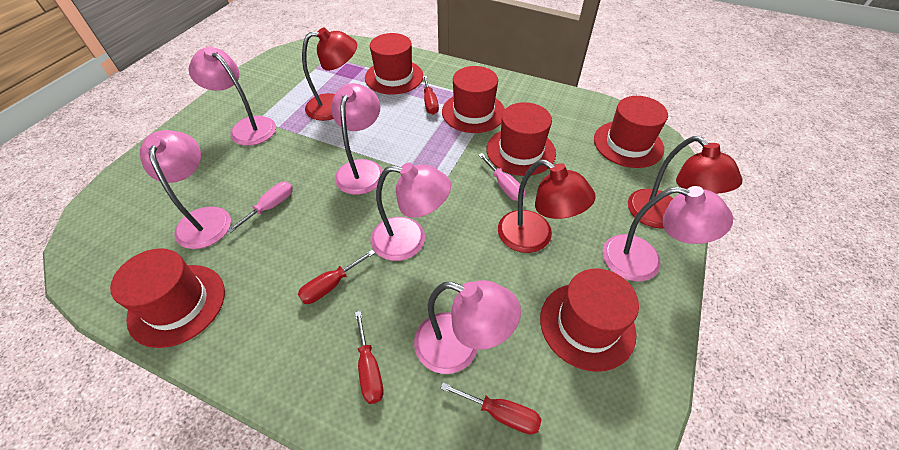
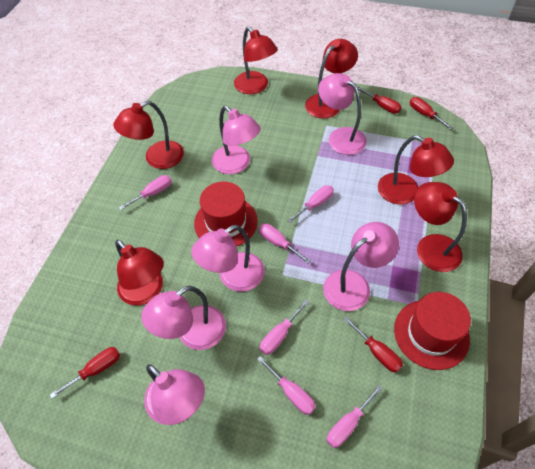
pink screwdriver: 2 -> 6
red hat: 6 -> 2
red lamp: 3 -> 6

